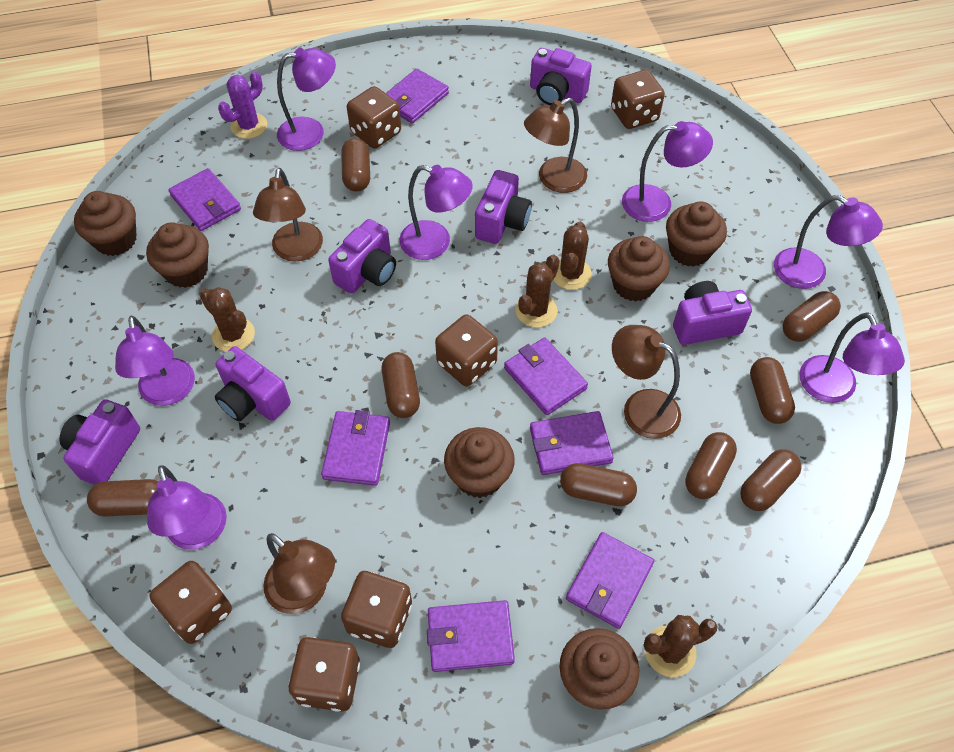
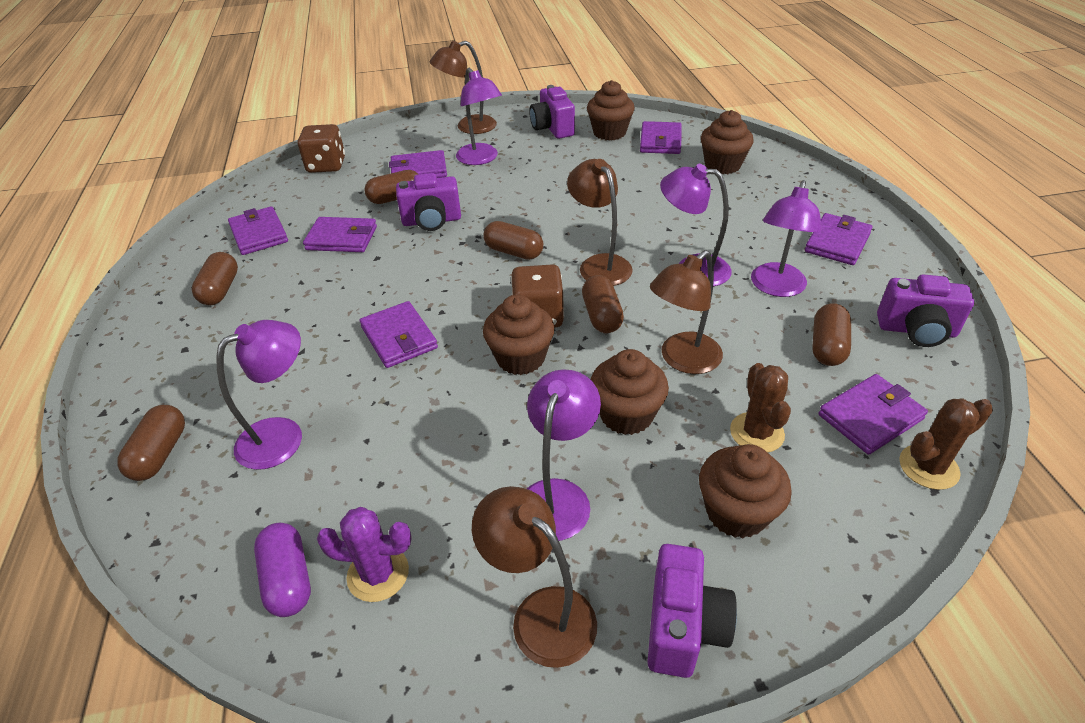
brown cactus: 4 -> 2
brown capsule: 8 -> 6
brown cupcake: 6 -> 5
brown dice: 6 -> 2
purple camera: 6 -> 4
purple capsule: 0 -> 1
purple lamp: 7 -> 5

